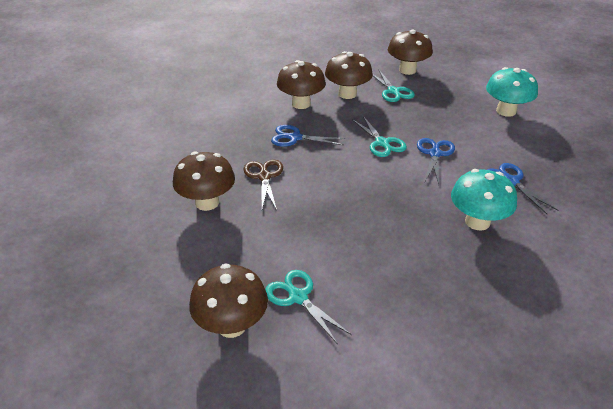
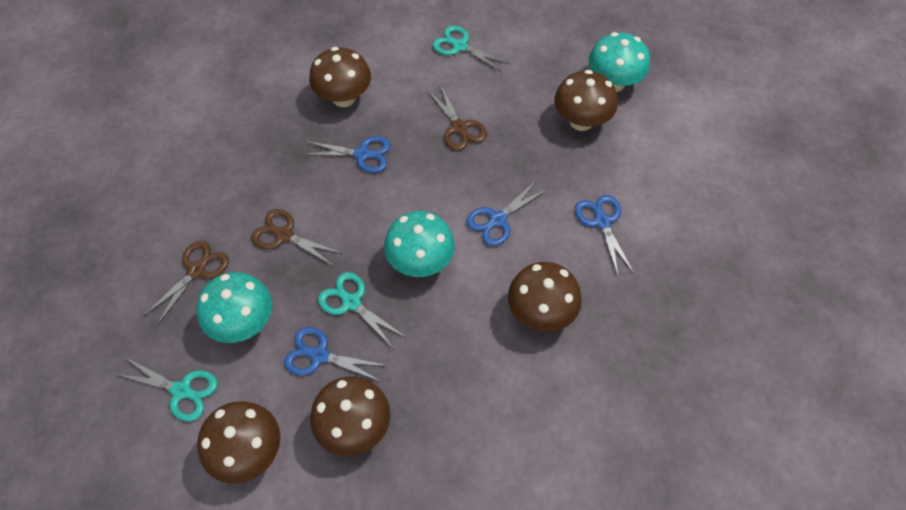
blue scissors: 3 -> 4
brown scissors: 1 -> 3
turquoise mushroom: 2 -> 3

